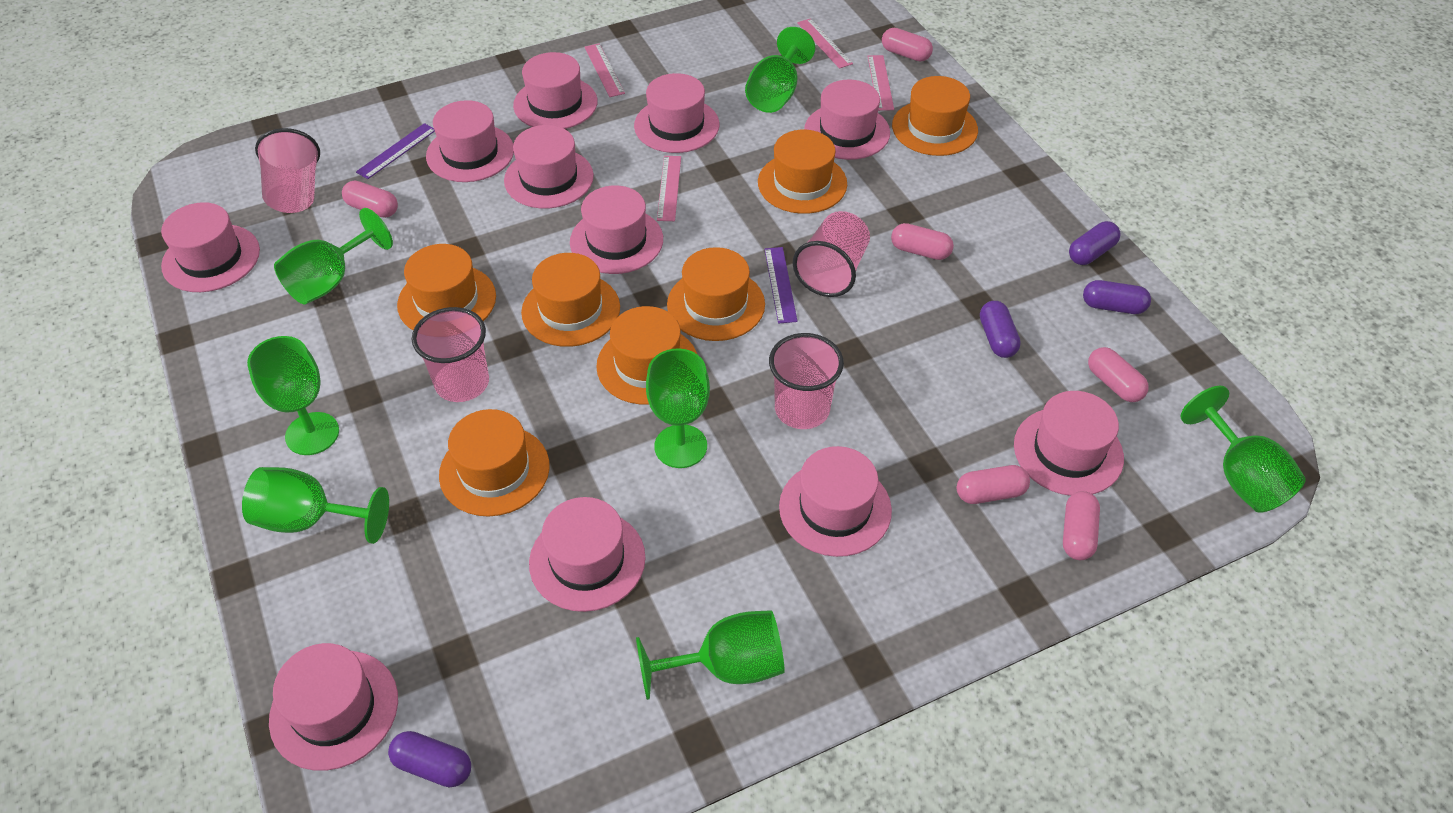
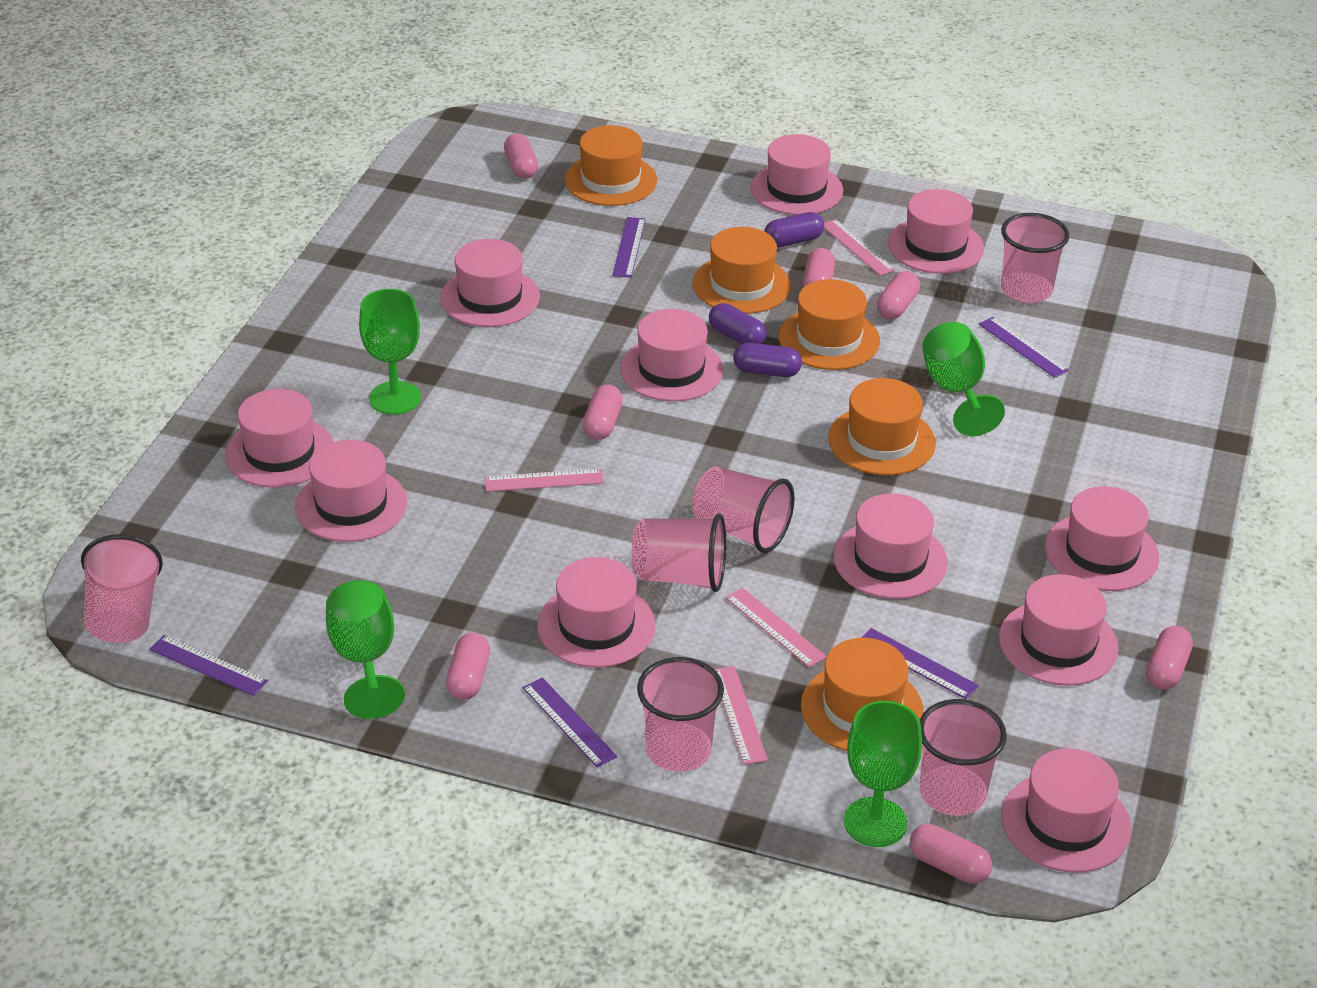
green goblet: 7 -> 4
orange hat: 7 -> 5
pink capsule: 6 -> 7
pink cup: 4 -> 6
purple capsule: 4 -> 3
purple ruler: 2 -> 5

